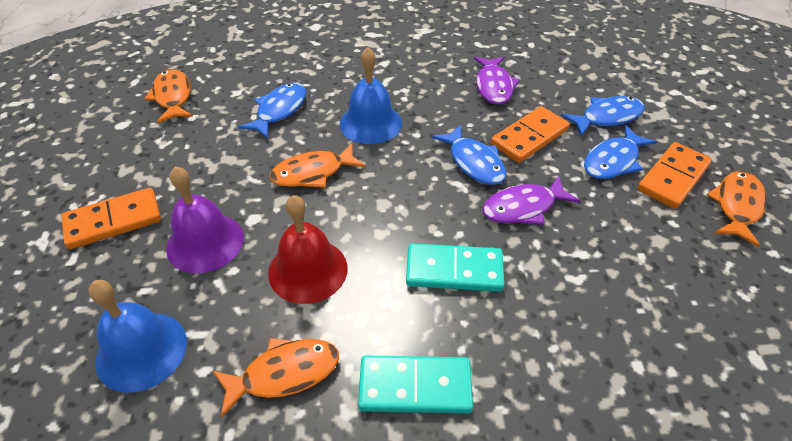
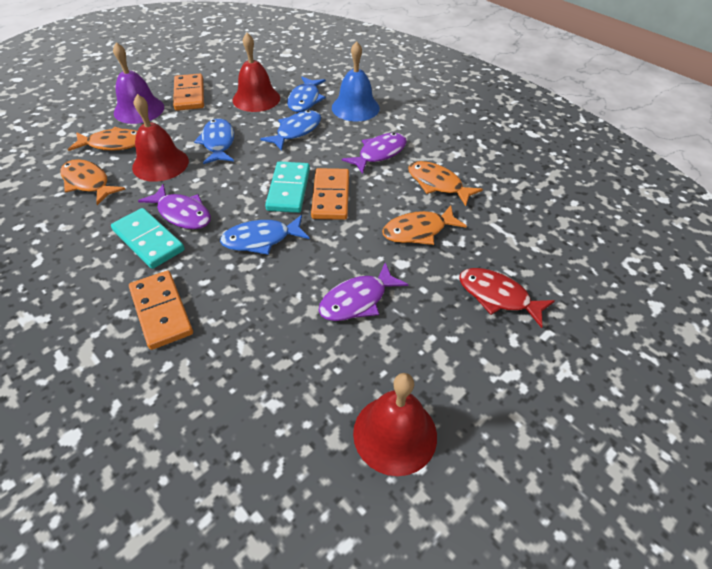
blue bell: 2 -> 1
purple fish: 2 -> 3
red bell: 1 -> 3
red fish: 0 -> 1

